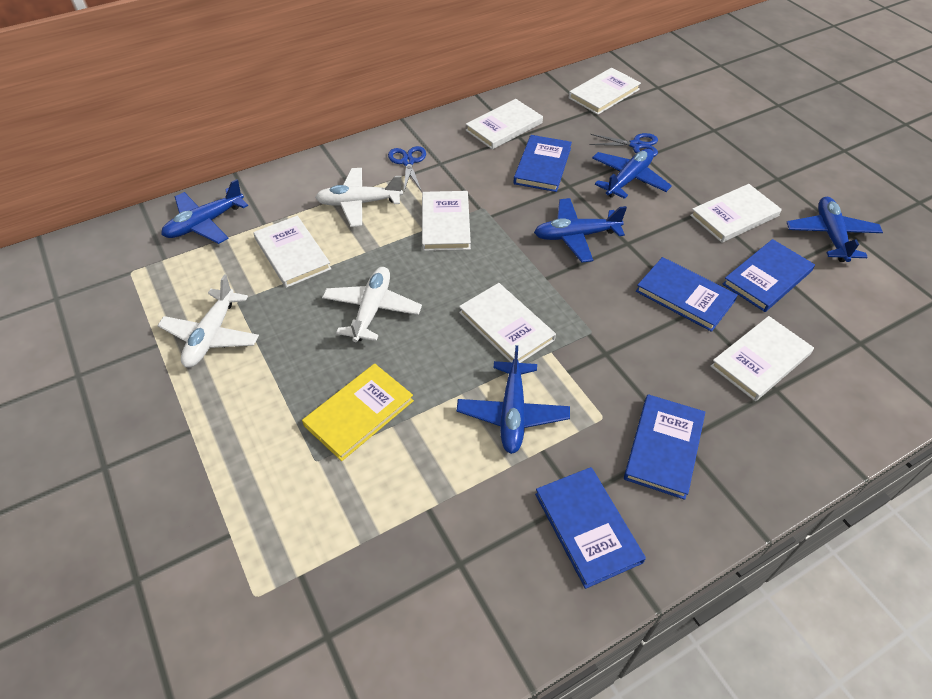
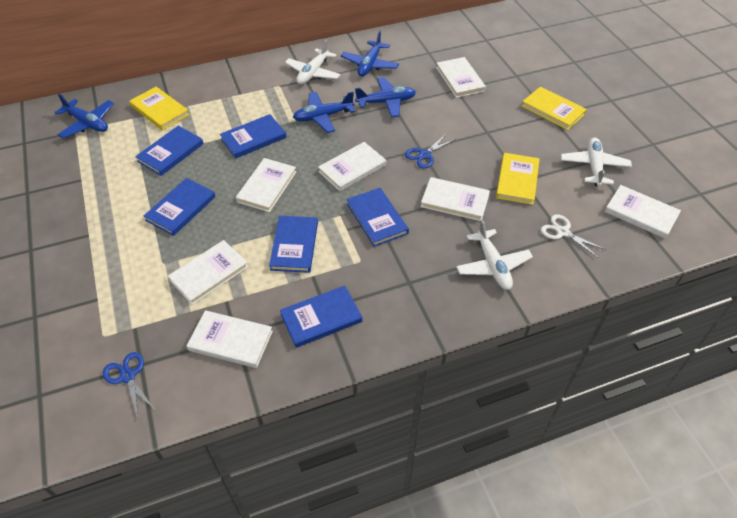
blue book: 5 -> 6
blue plane: 5 -> 4
white scissors: 0 -> 1
yellow book: 1 -> 3

